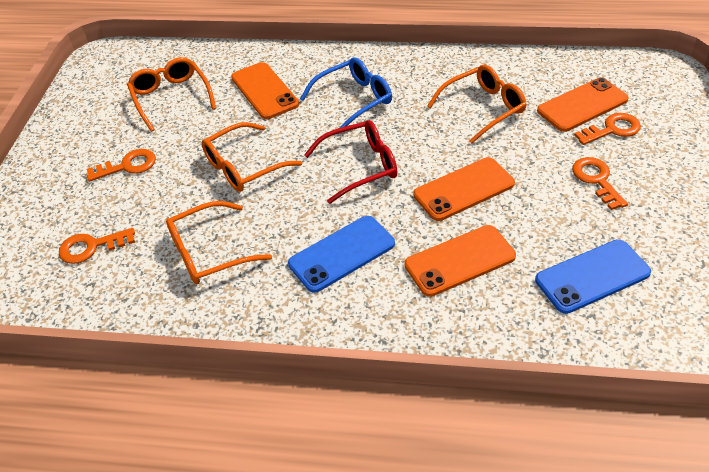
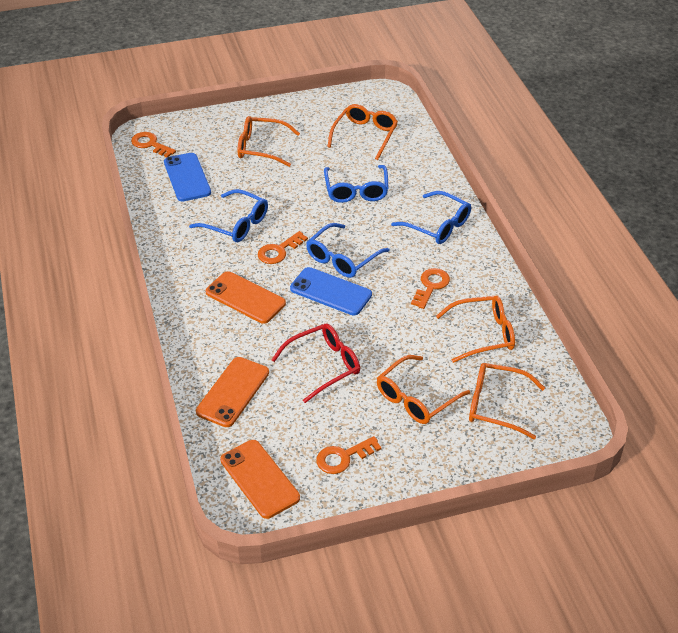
blue glasses: 1 -> 4
orange glasses: 4 -> 5
orange phone: 4 -> 3

